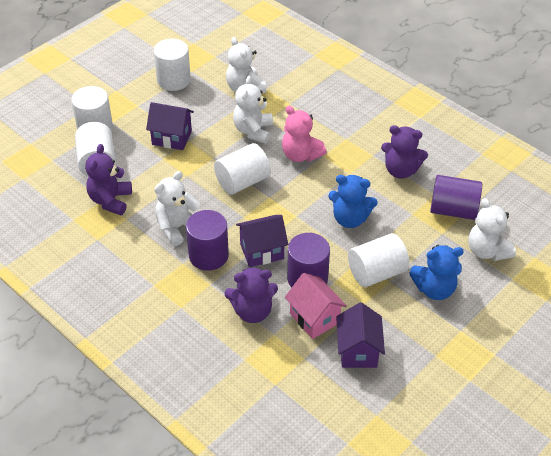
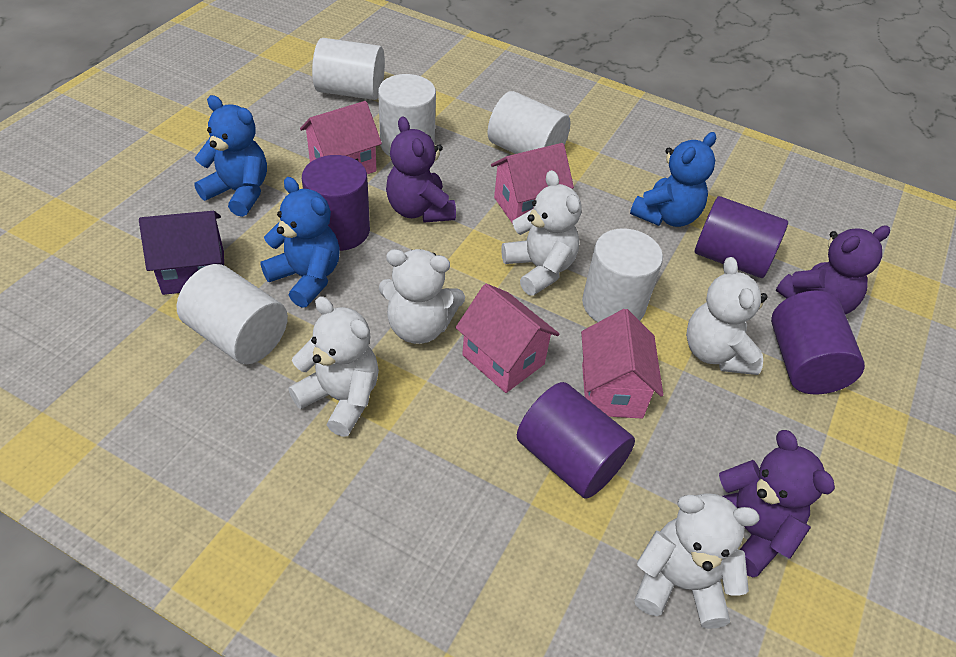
blue teddy bear: 2 -> 3
pink house: 1 -> 4
pink teddy bear: 1 -> 0
purple cylinder: 3 -> 4
purple house: 3 -> 1
white teddy bear: 4 -> 5

